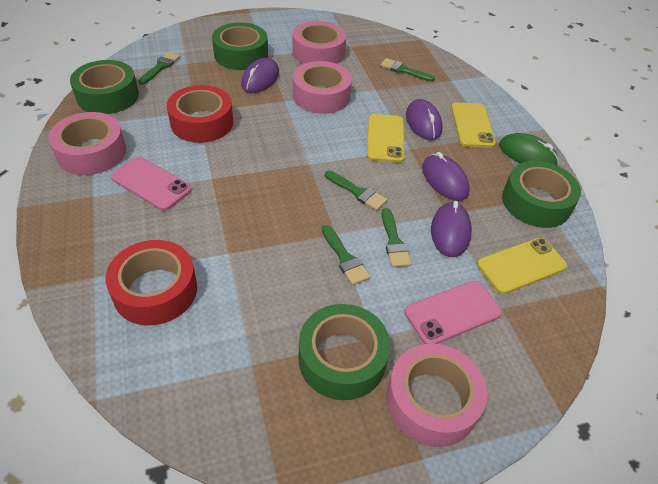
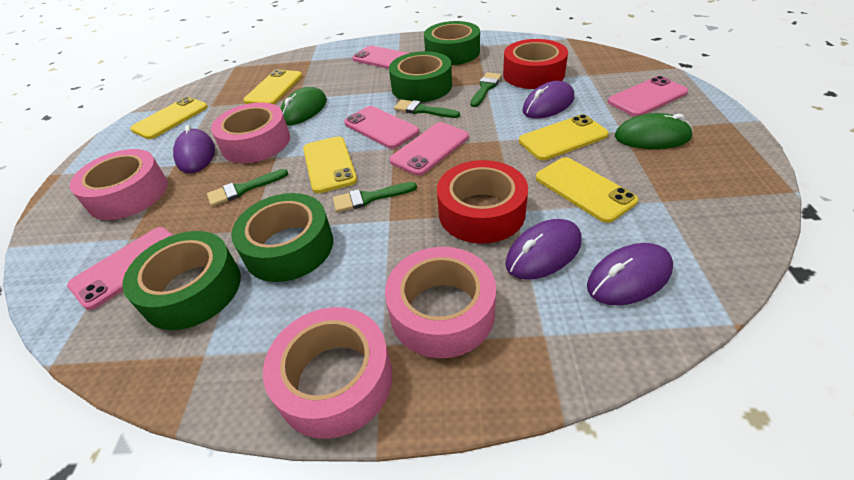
green brush: 5 -> 4
green mouse: 1 -> 2
pink phone: 2 -> 5
yellow phone: 3 -> 5

